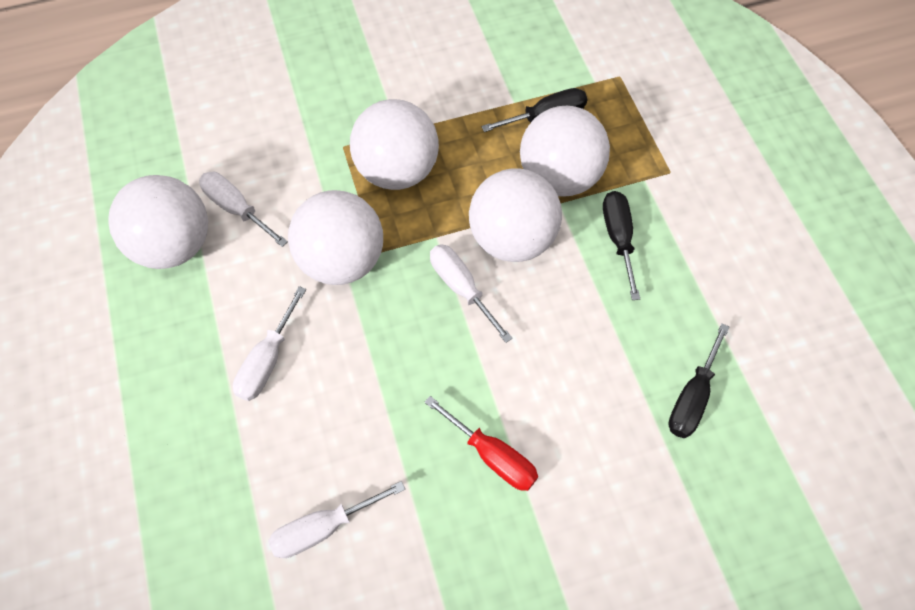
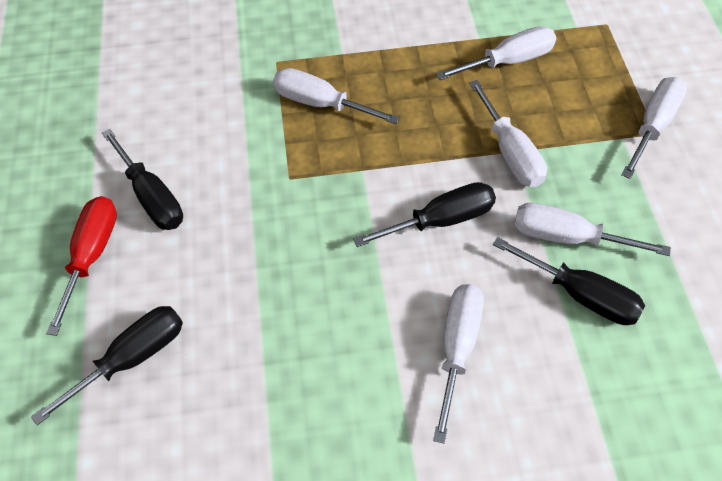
black screwdriver: 3 -> 4
white ball: 5 -> 0
white screwdriver: 4 -> 6

